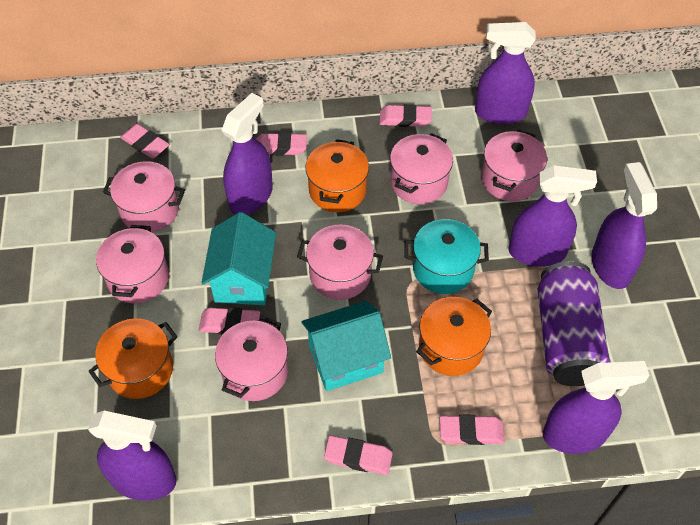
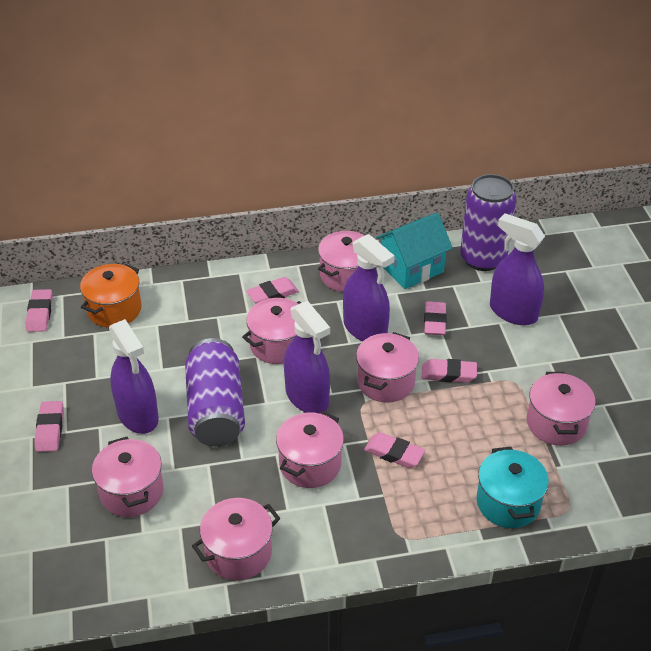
orange pot: 3 -> 1
pink pot: 6 -> 7
purple can: 1 -> 2
purple spray bottle: 6 -> 4
turquoise house: 2 -> 1

